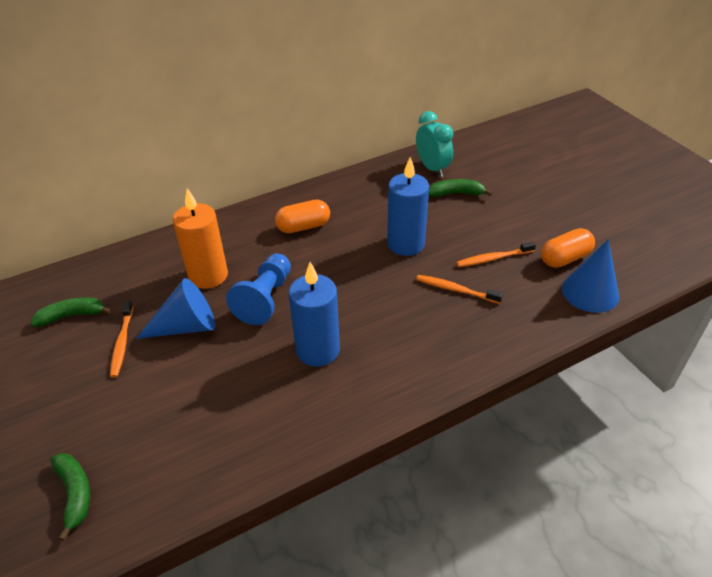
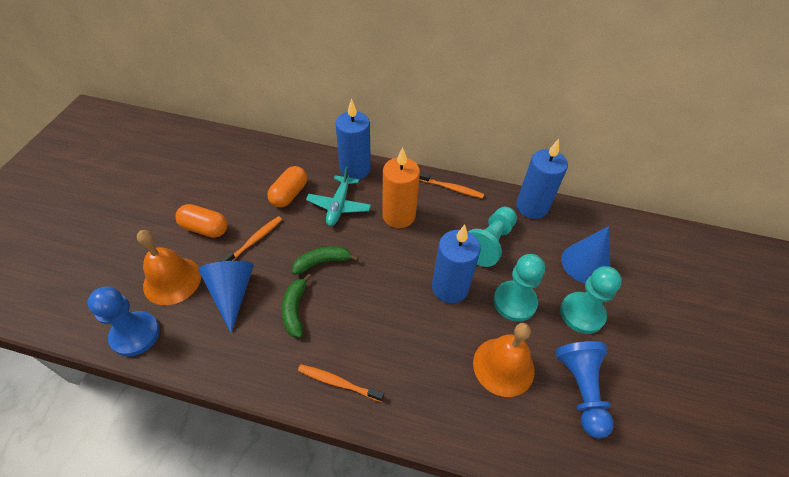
blue candle: 2 -> 3
blue pawn: 1 -> 2
green banana: 3 -> 2
orange bell: 0 -> 2
turquoise clock: 1 -> 0
turquoise pawn: 0 -> 3
turquoise plane: 0 -> 1

